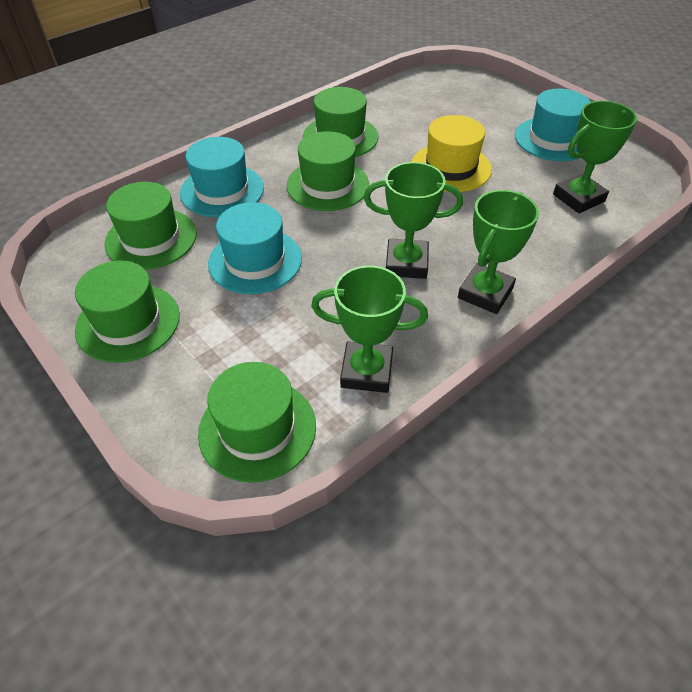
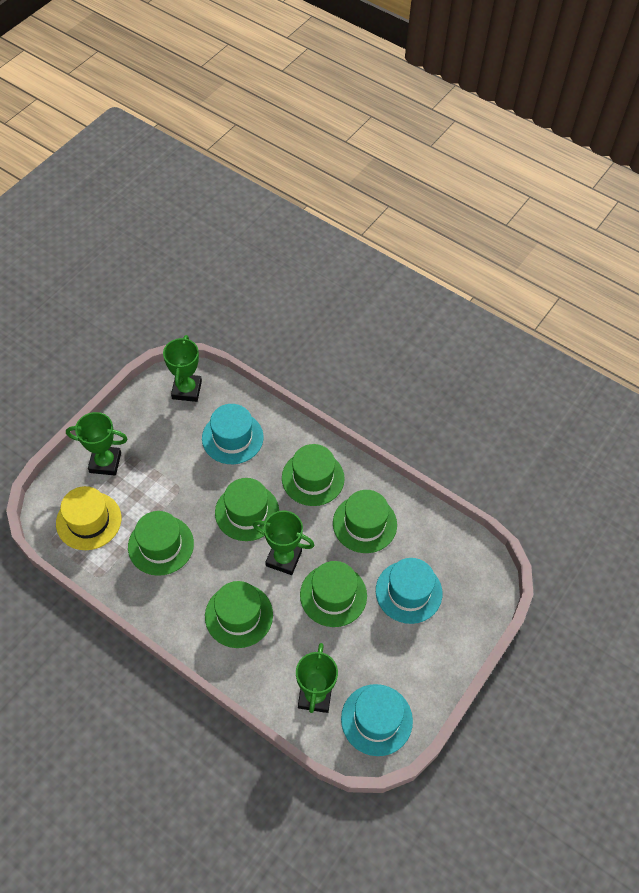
green hat: 5 -> 6

